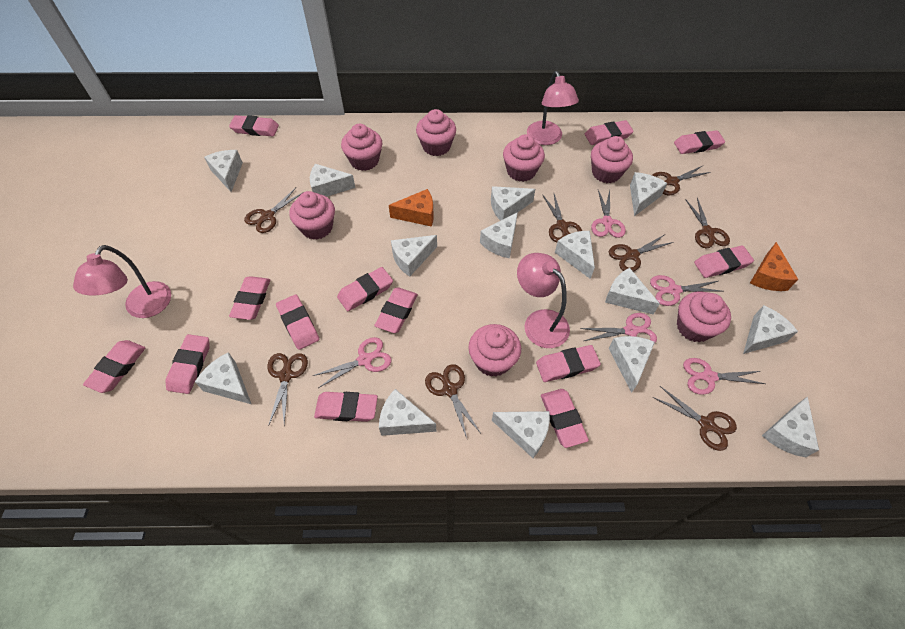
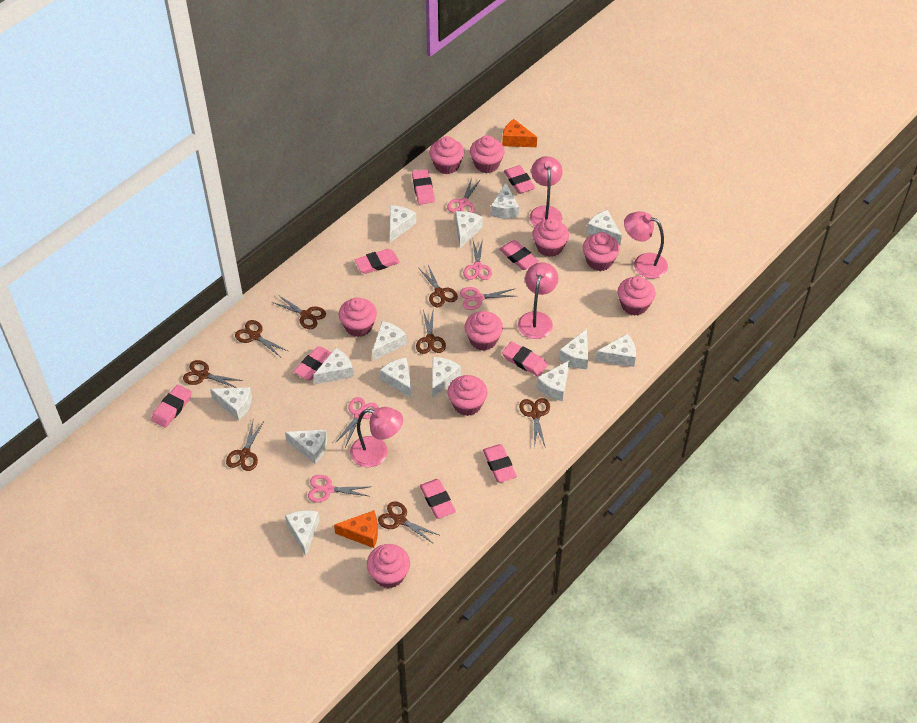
pink cupcake: 7 -> 9
pink eraser: 13 -> 9
pink lamp: 3 -> 4

